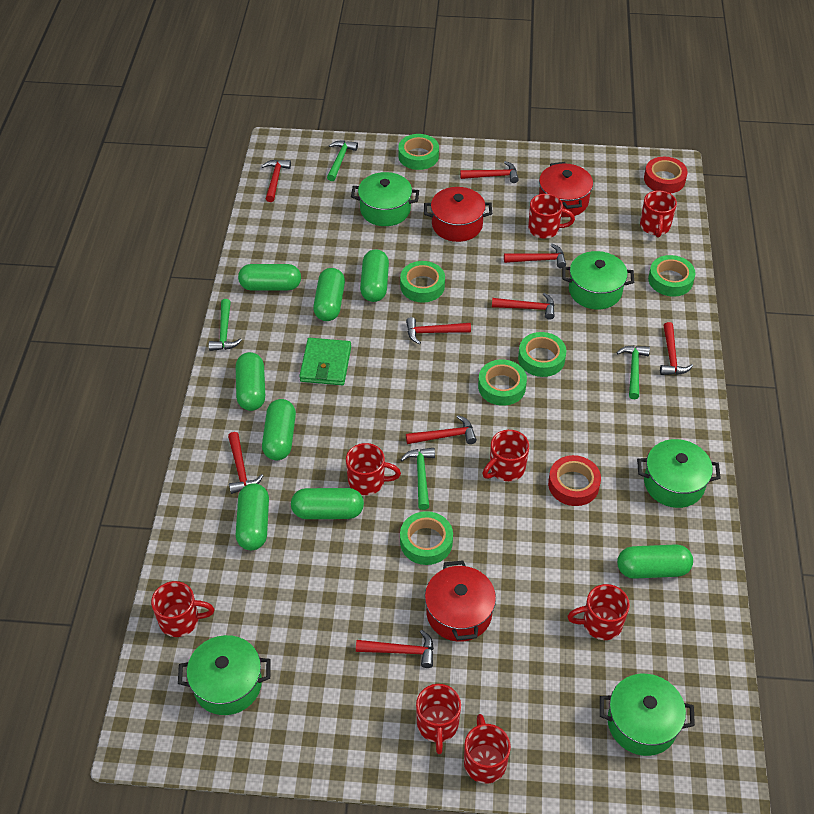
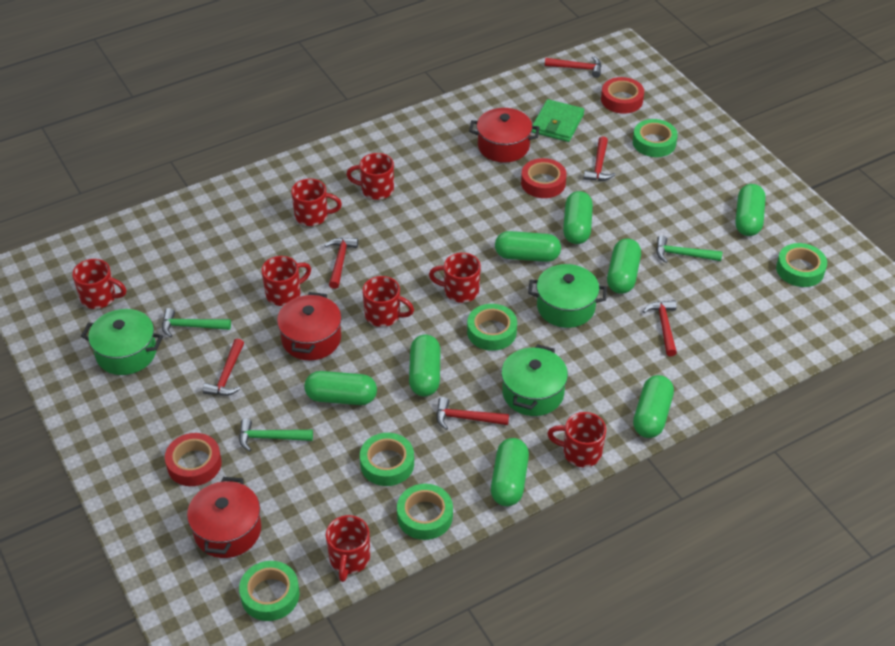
green hammer: 4 -> 3
green pot: 5 -> 3
red hammer: 9 -> 6
red tape: 2 -> 3

